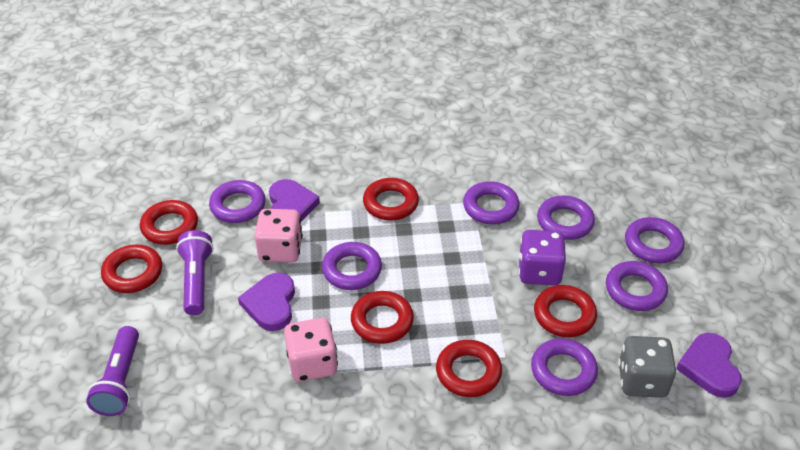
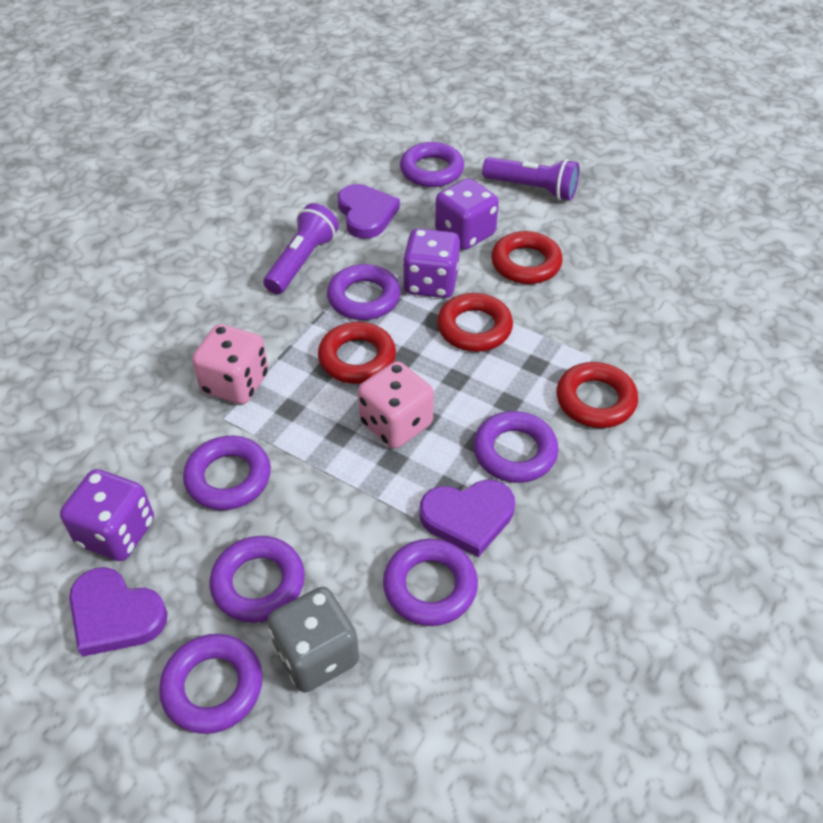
purple dice: 1 -> 3
red ring: 6 -> 4

